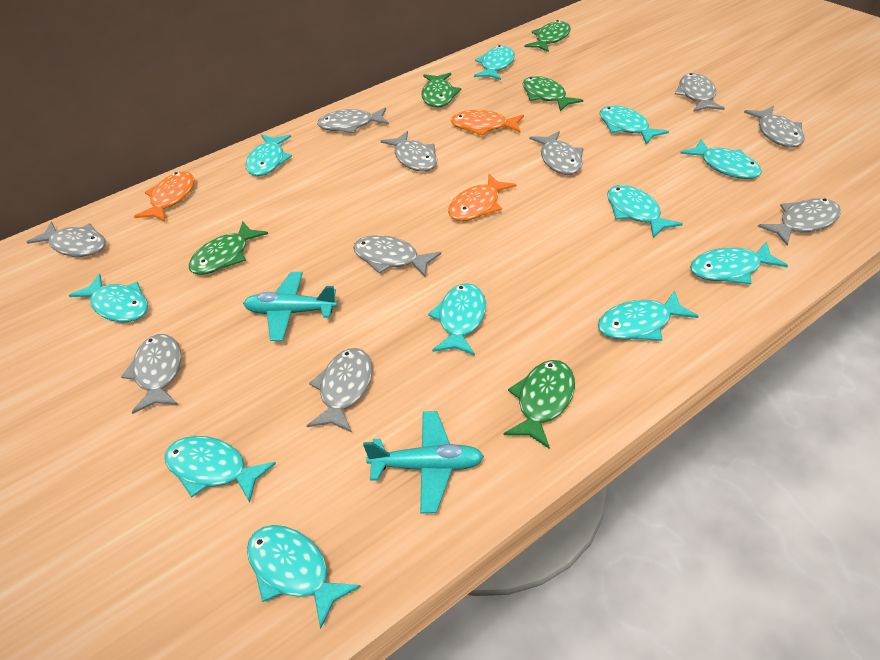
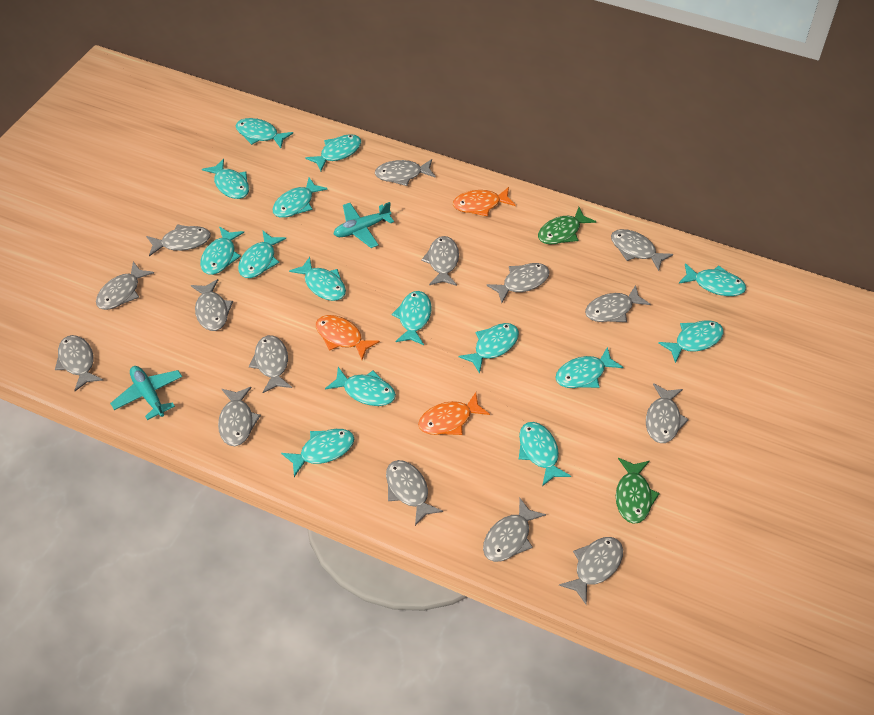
green fish: 5 -> 2
grey fish: 10 -> 15
turquoise fish: 11 -> 15

